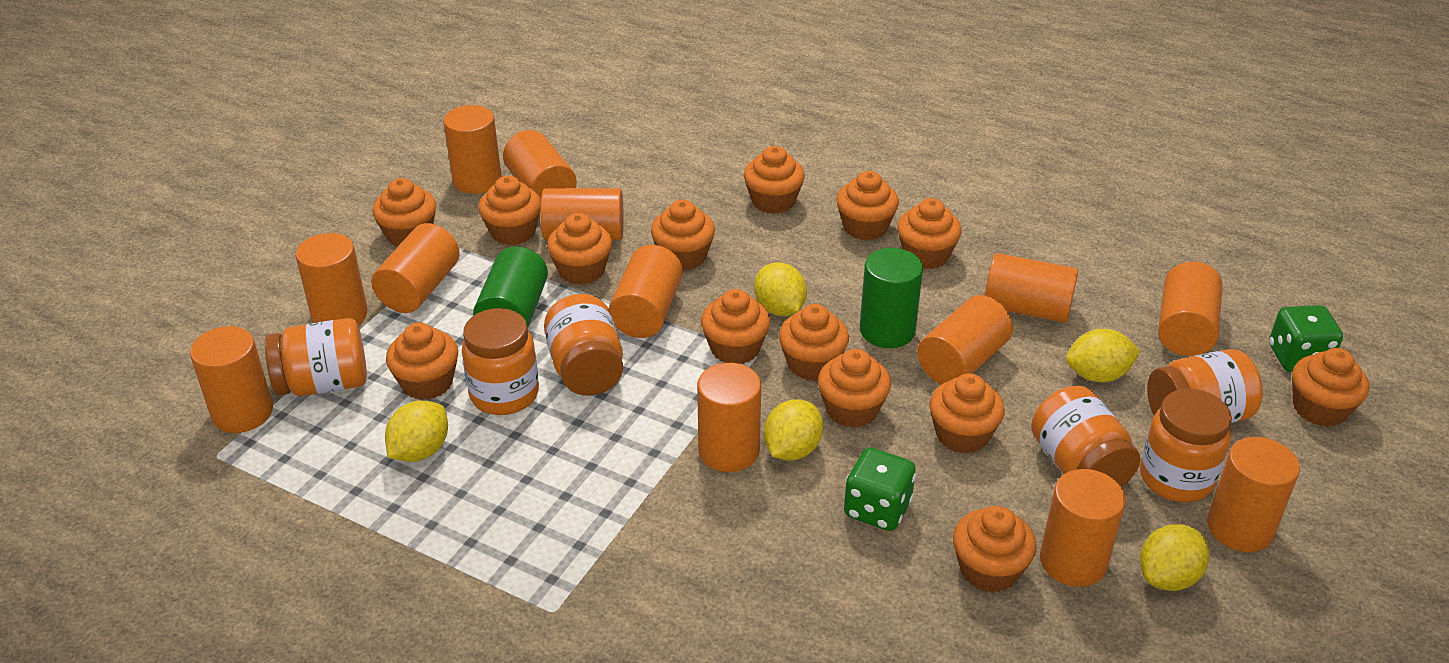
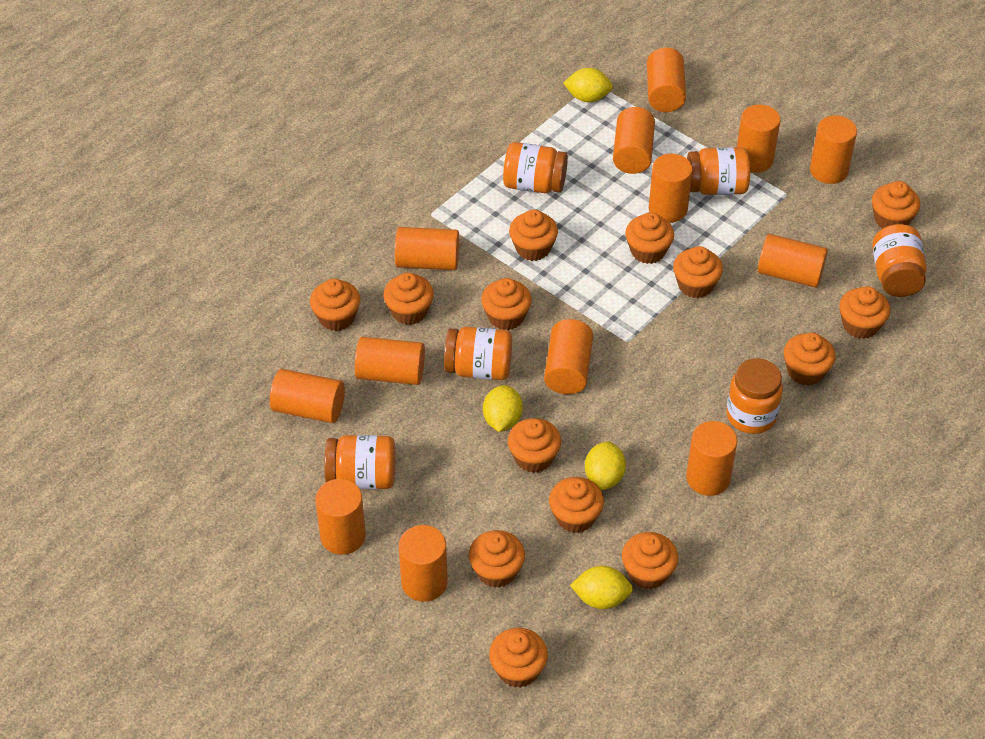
green cylinder: 2 -> 0
green dice: 2 -> 0
yellow lemon: 5 -> 4

